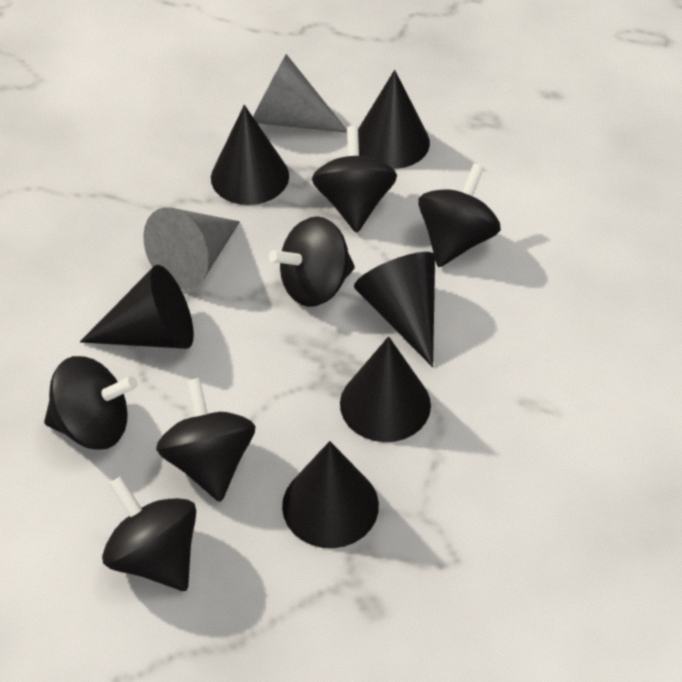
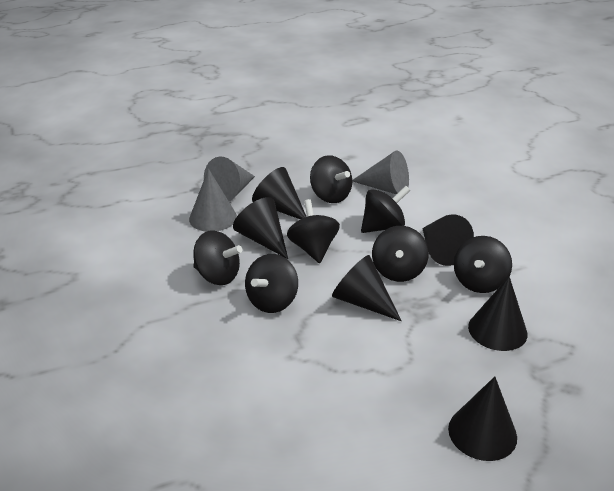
black spinning top: 6 -> 7
grey cone: 2 -> 3

